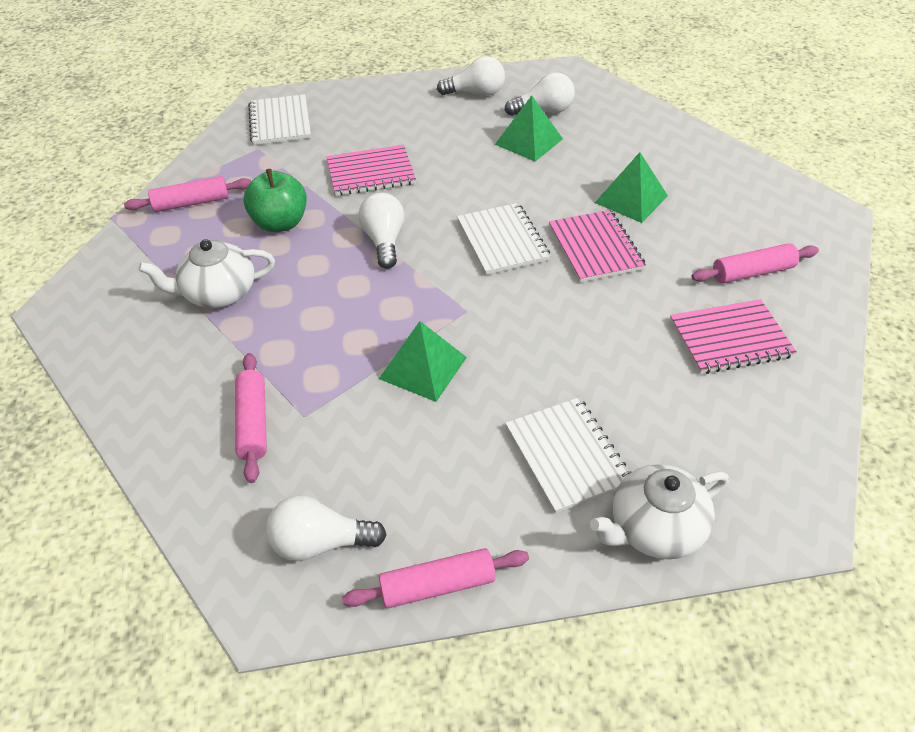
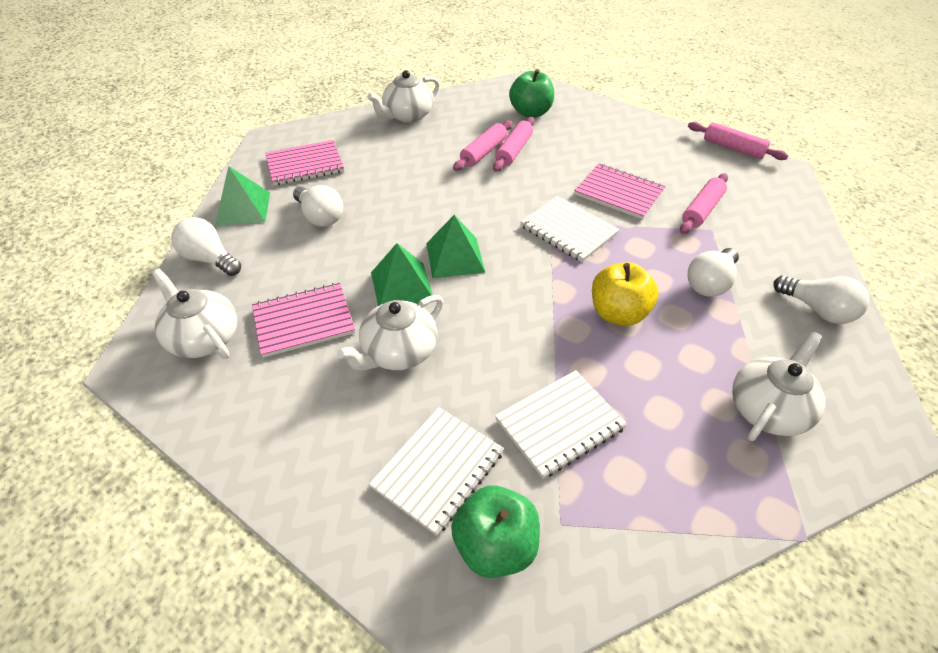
green apple: 1 -> 2
white teapot: 2 -> 4
yellow apple: 0 -> 1

